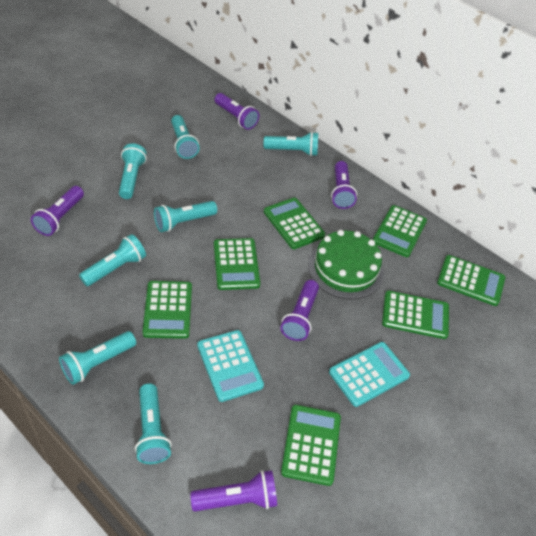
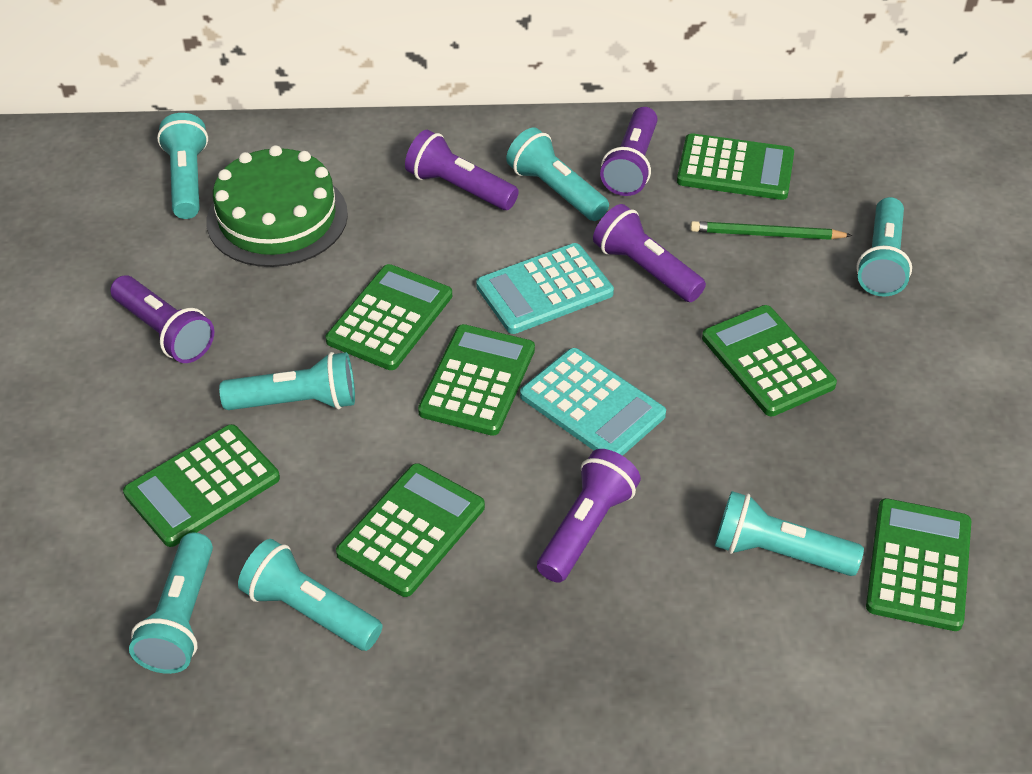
green pencil: 0 -> 1

